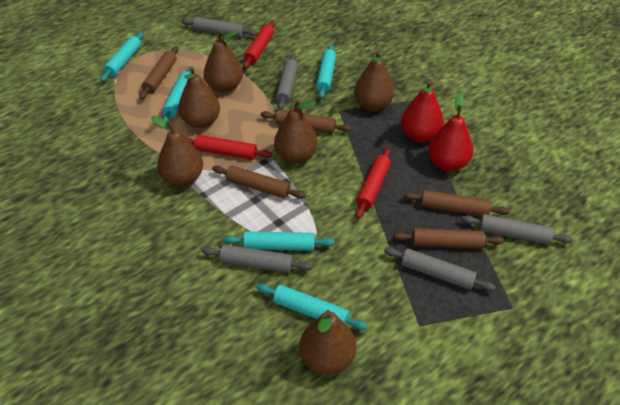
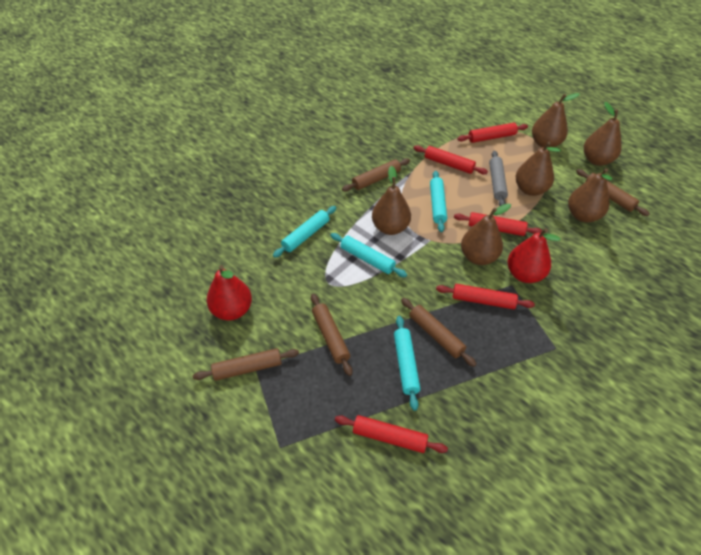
grey rolling pin: 5 -> 1
red rolling pin: 3 -> 5
turquoise rolling pin: 5 -> 4

